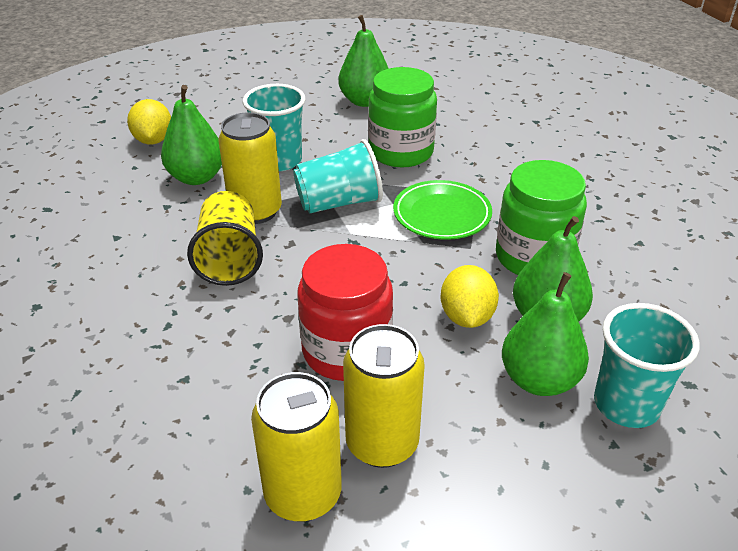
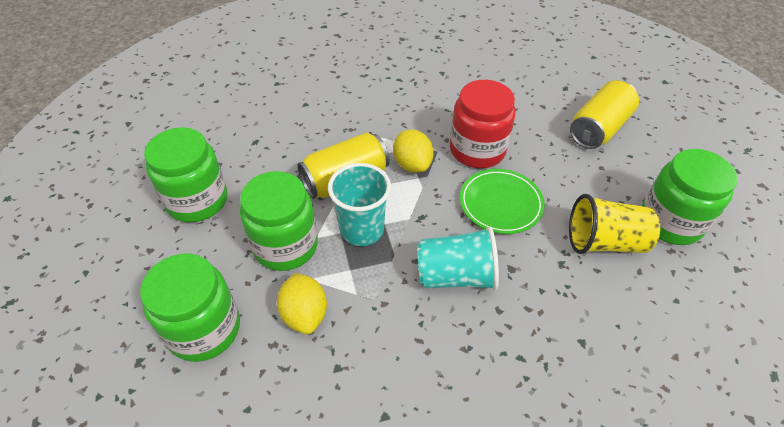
green jar: 2 -> 4
green pear: 4 -> 0
turquoise cup: 3 -> 2
yellow can: 3 -> 2

